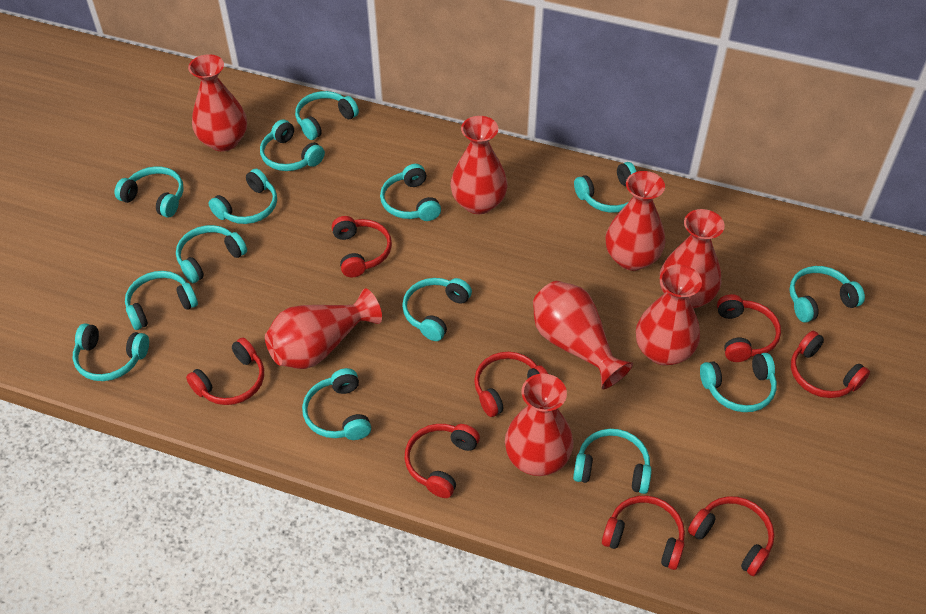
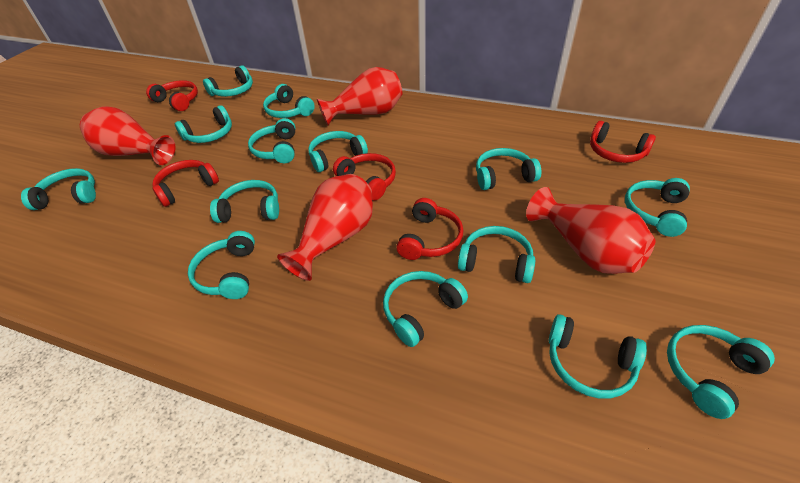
red headphones: 8 -> 5
red vase: 8 -> 4

